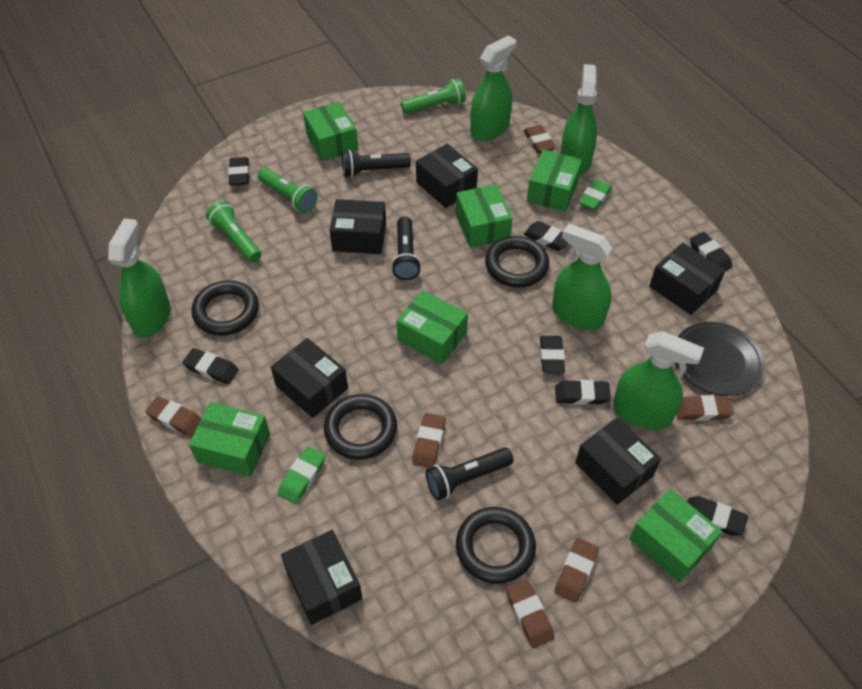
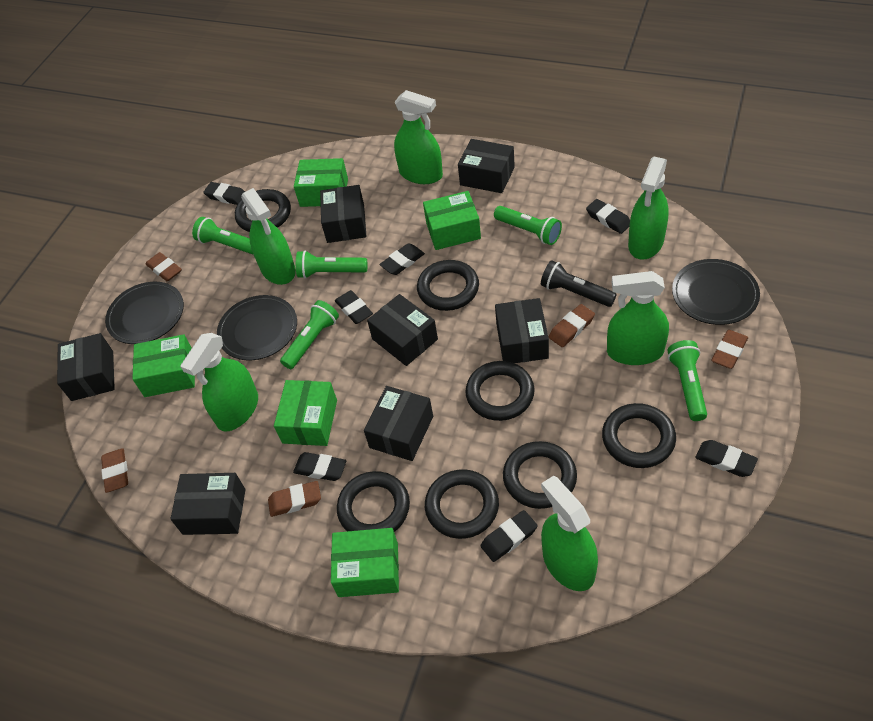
black box: 6 -> 7
black flashlight: 3 -> 1
black plate: 1 -> 3
black ring: 4 -> 7
brown eraser: 6 -> 5
green box: 6 -> 5
green eraser: 2 -> 0
green flashlight: 3 -> 5
green spray bottle: 5 -> 6

